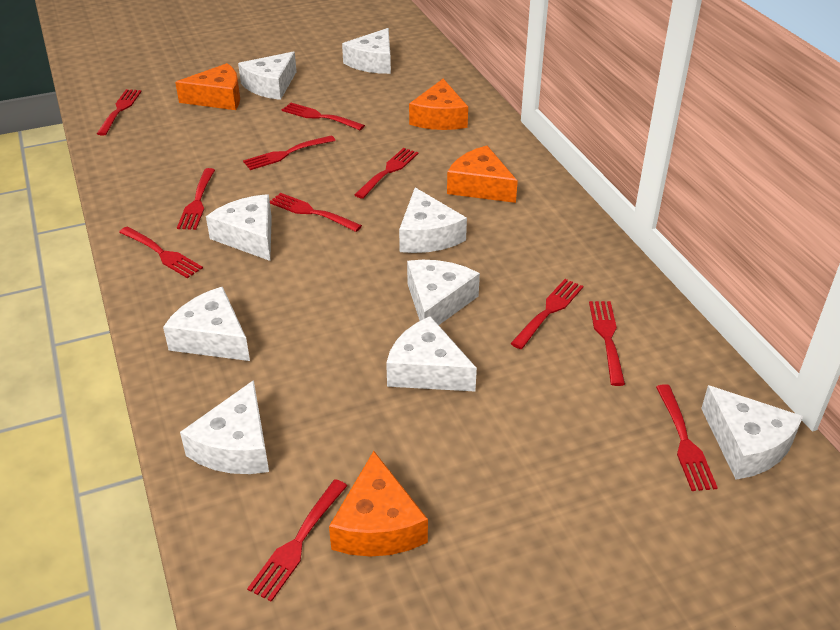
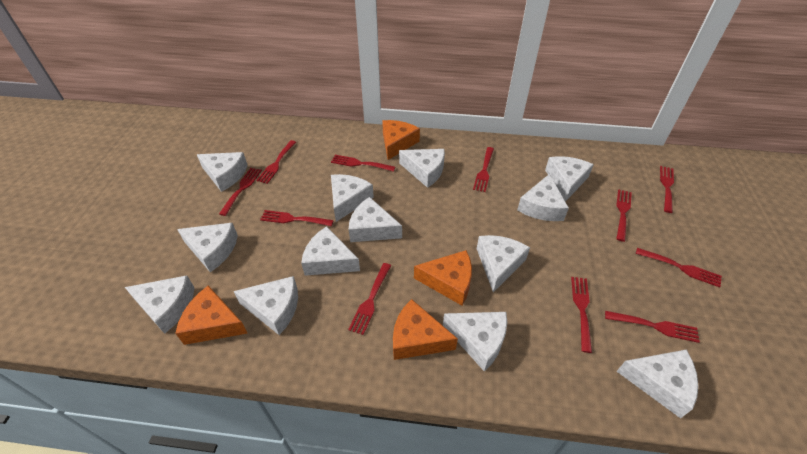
white cheese: 9 -> 13

